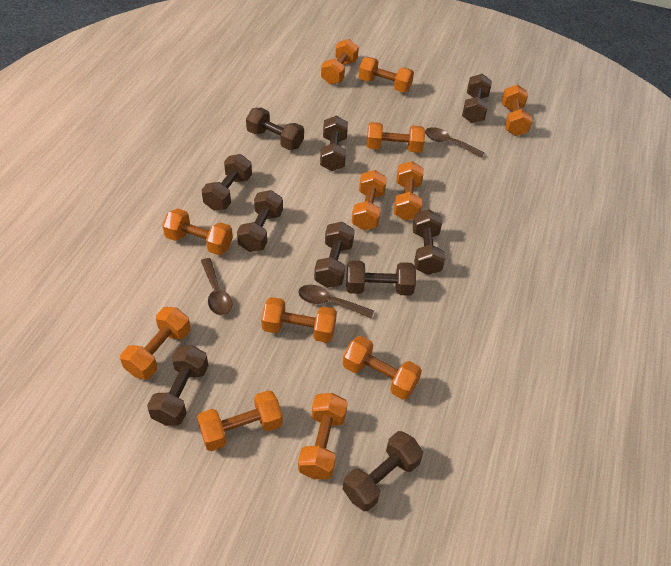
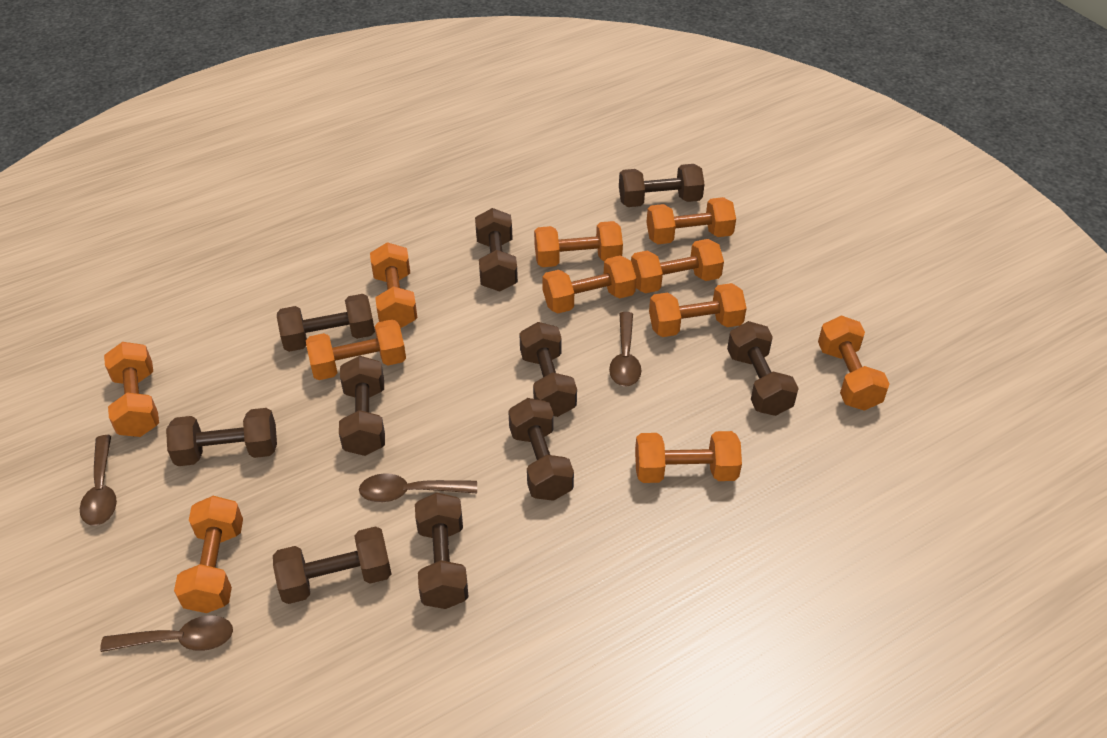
brown spoon: 3 -> 4
orange dumbbell: 12 -> 11

